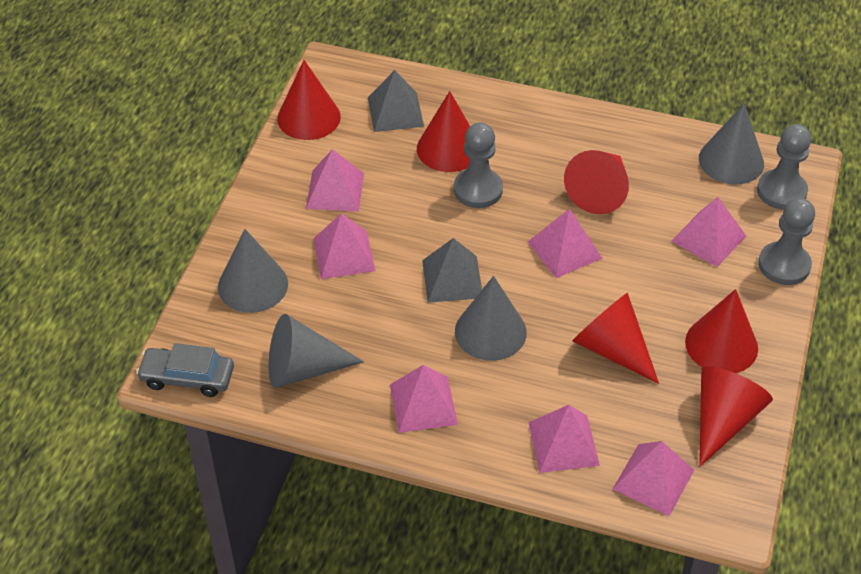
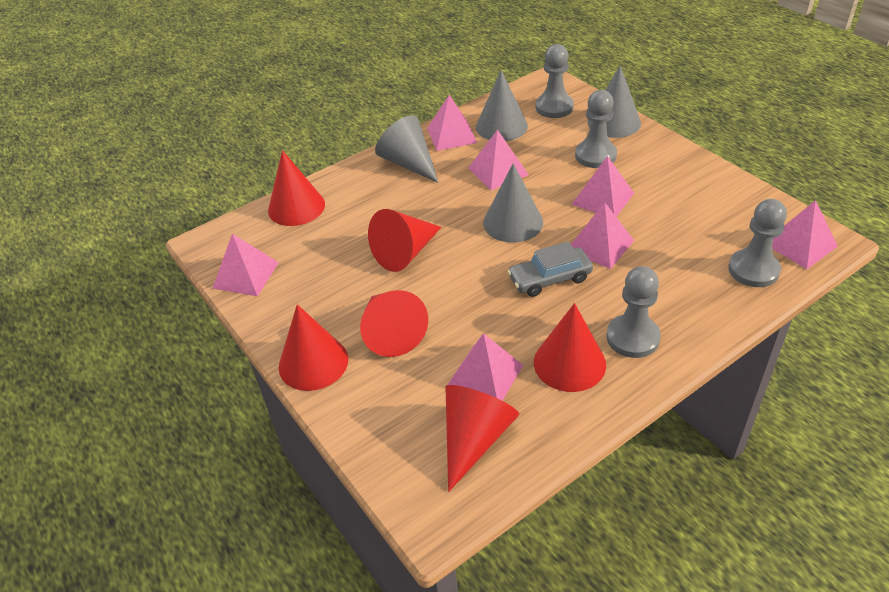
grey pawn: 3 -> 4
grey pyramid: 2 -> 0

